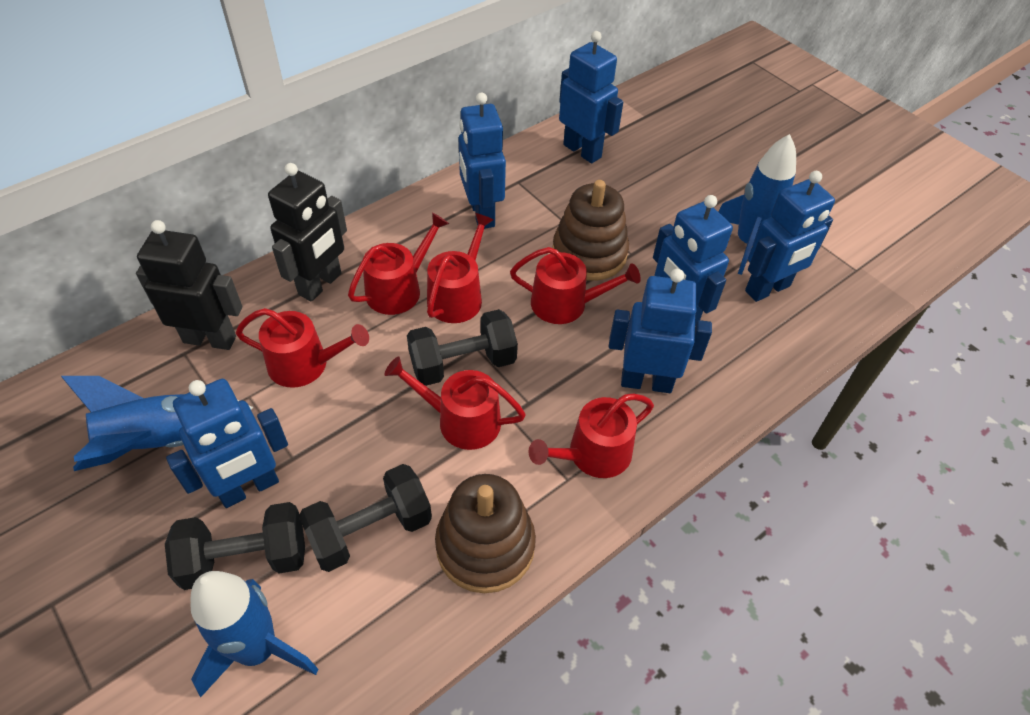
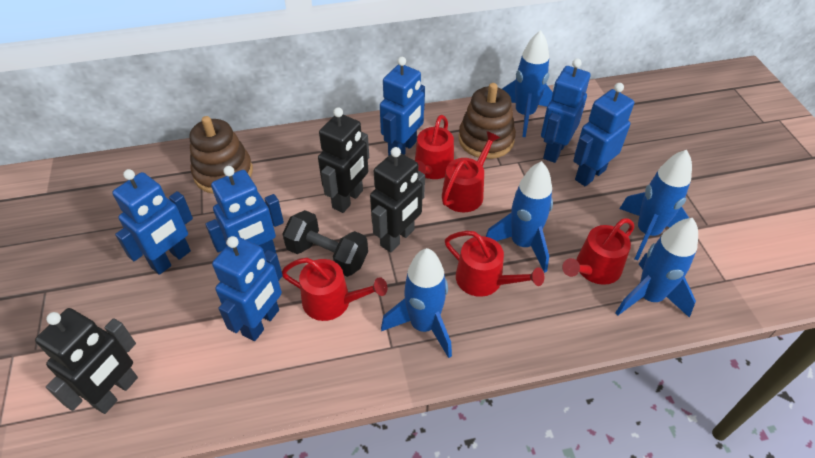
black dumbbell: 3 -> 1
black robot: 2 -> 3
blue rocket: 3 -> 5
red watering can: 6 -> 5

